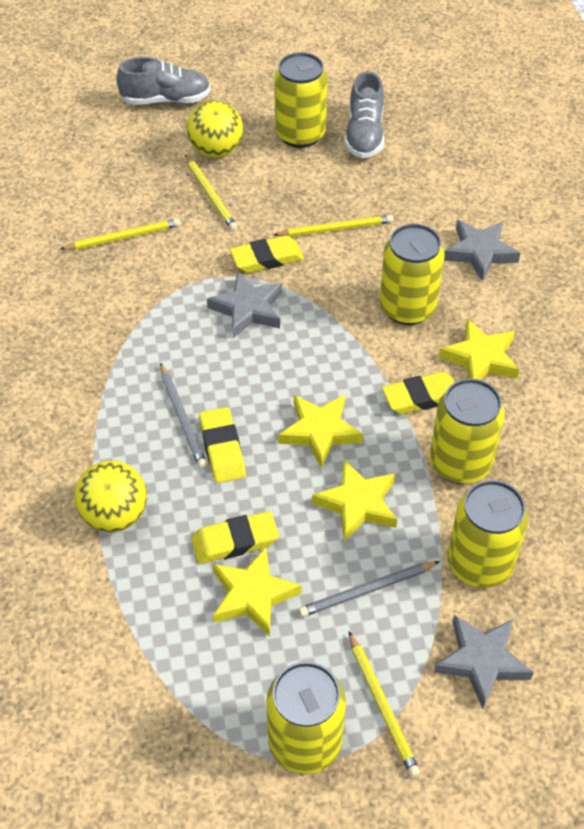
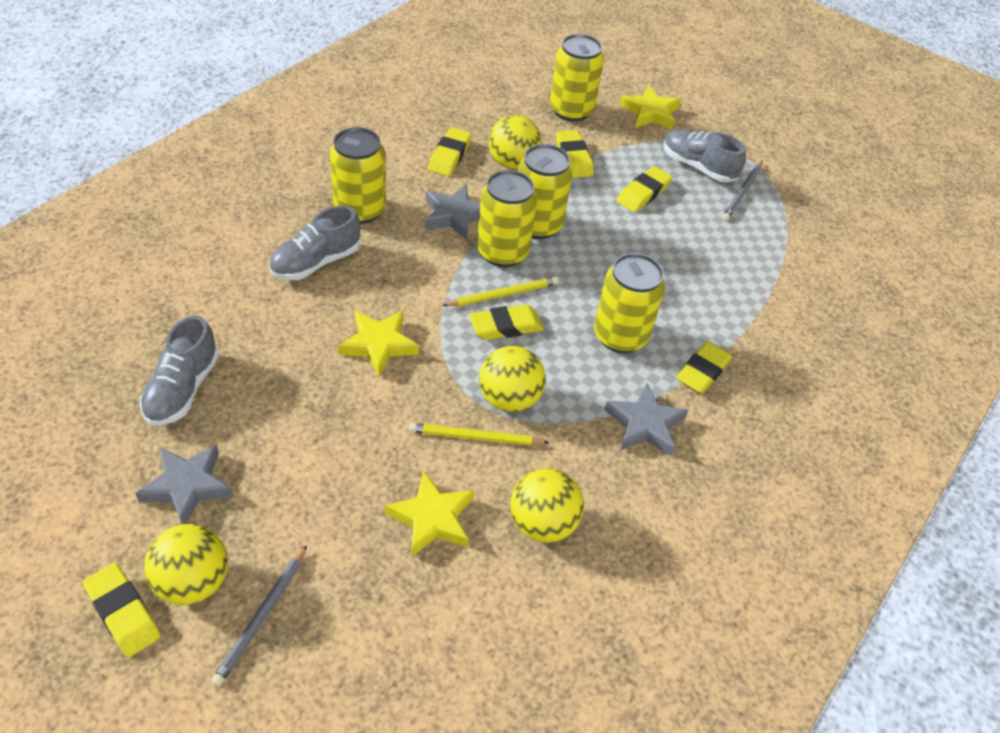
grey shoe: 2 -> 3
yellow ball: 2 -> 4
yellow eraser: 4 -> 6
yellow pencil: 4 -> 2
yellow star: 4 -> 3

